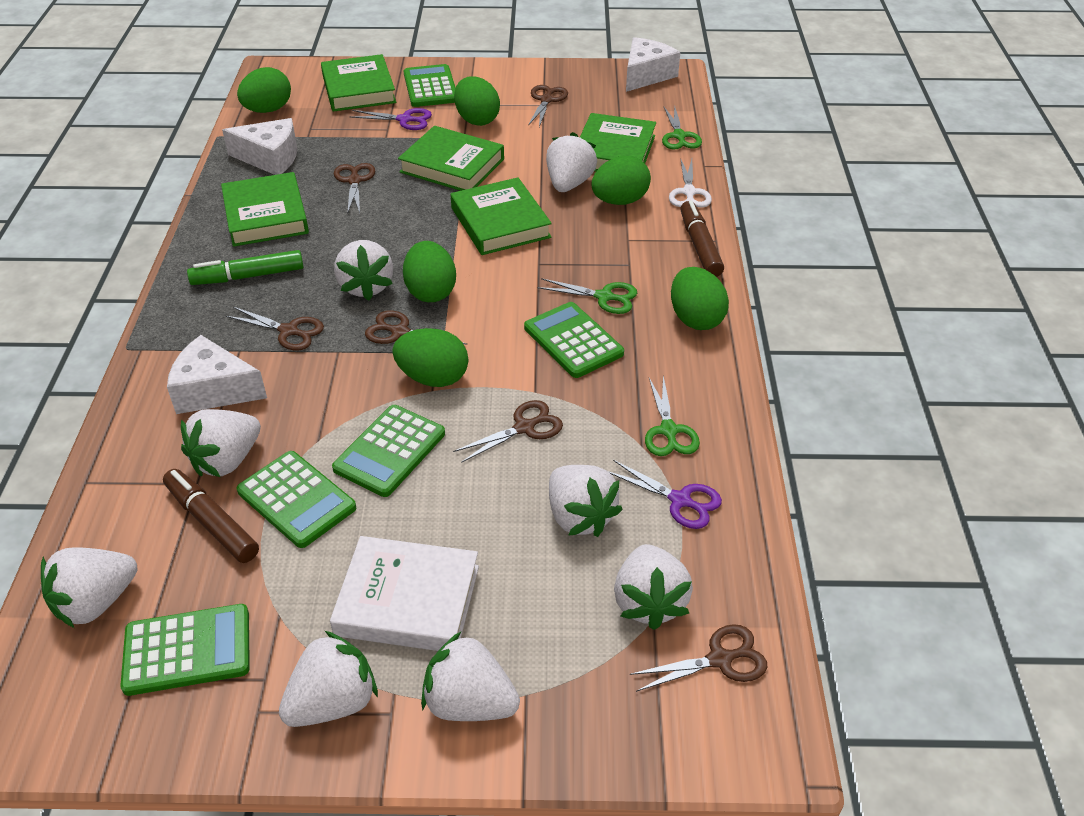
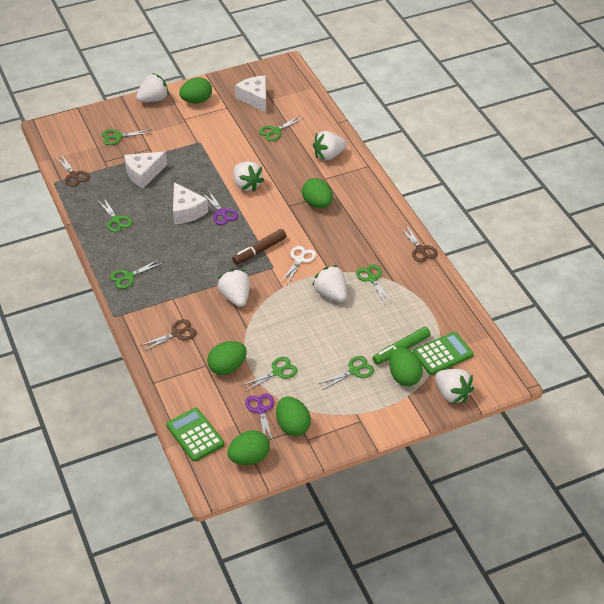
brown marker: 2 -> 1
brown scissors: 6 -> 3
green book: 5 -> 0
green calculator: 5 -> 2
green scissors: 3 -> 7
white book: 1 -> 0
white strawberry: 8 -> 6

